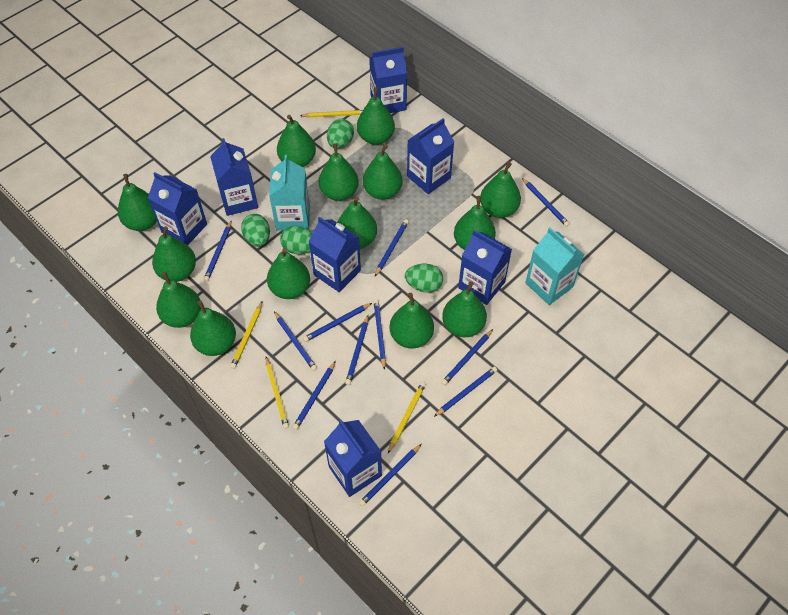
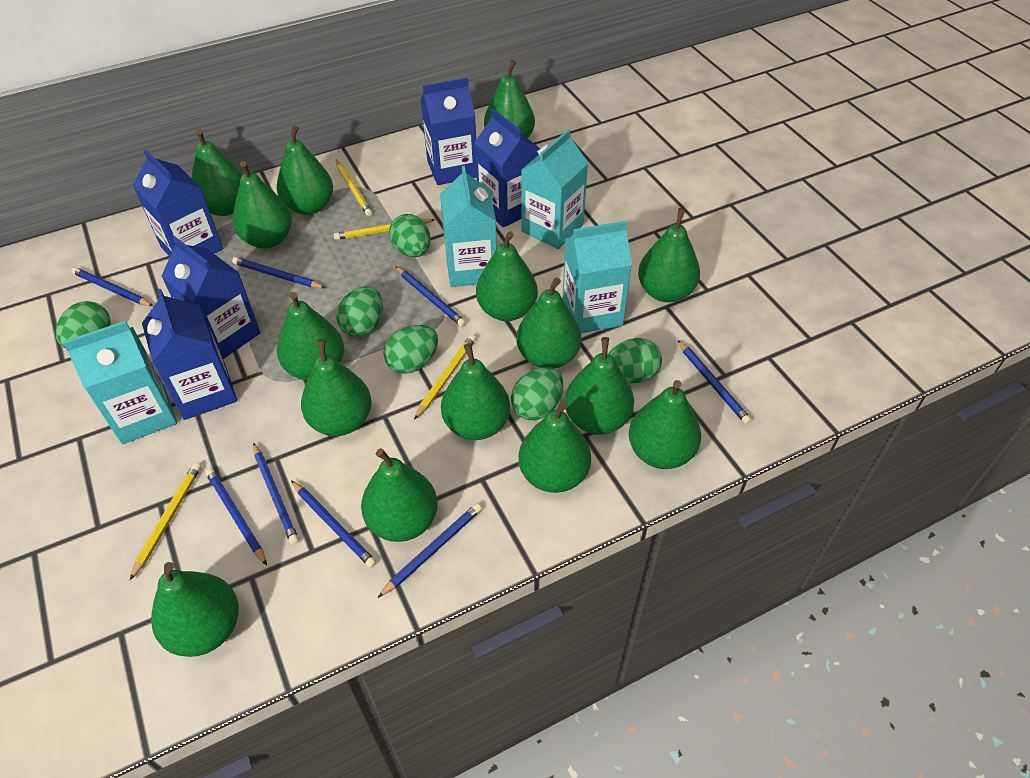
blue carton: 7 -> 5
blue pencil: 11 -> 8
green egg: 4 -> 6
green pear: 14 -> 15
turquoise carton: 2 -> 4

